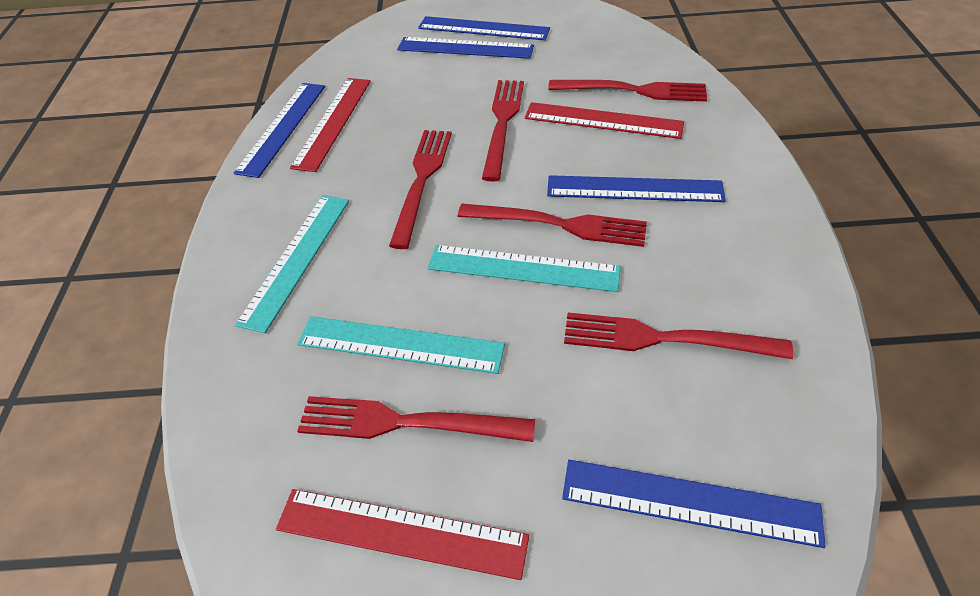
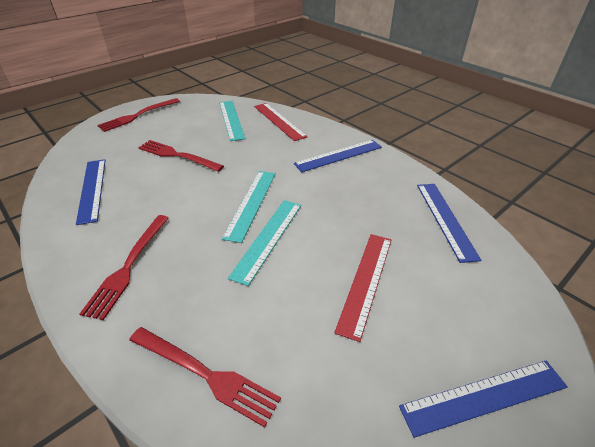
blue ruler: 5 -> 4
red fork: 6 -> 4
red ruler: 3 -> 2

